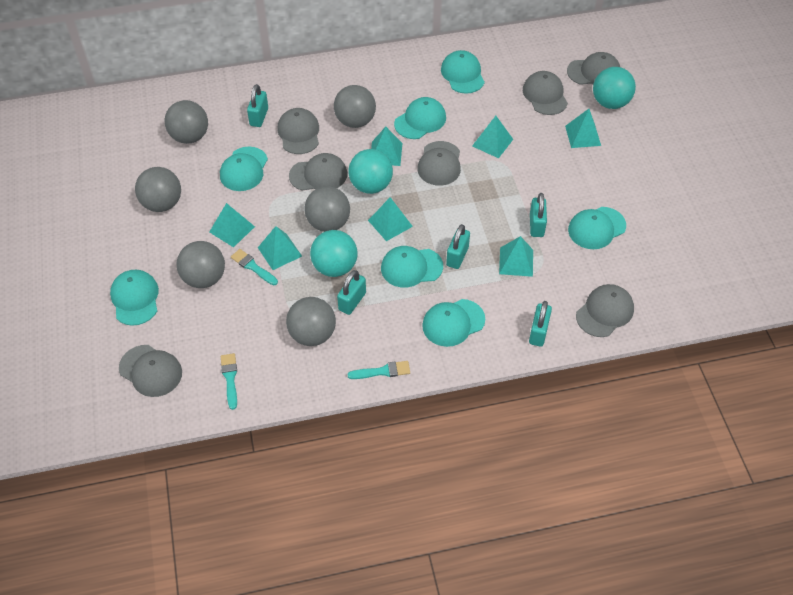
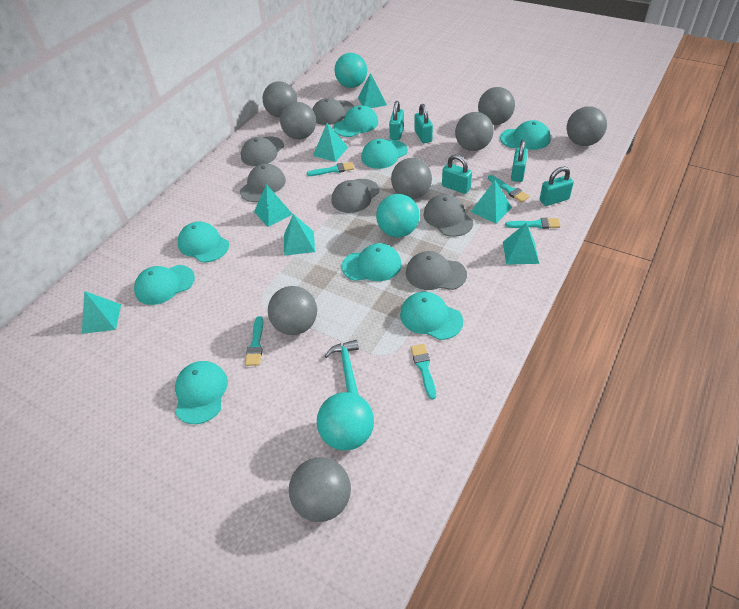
grey ball: 6 -> 8
grey cap: 7 -> 6
turquoise brush: 3 -> 5
turquoise cap: 7 -> 8
turquoise hammer: 0 -> 1

